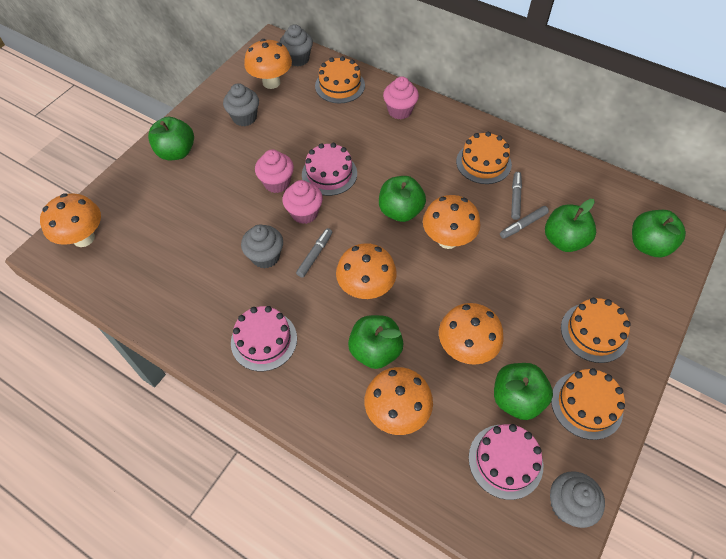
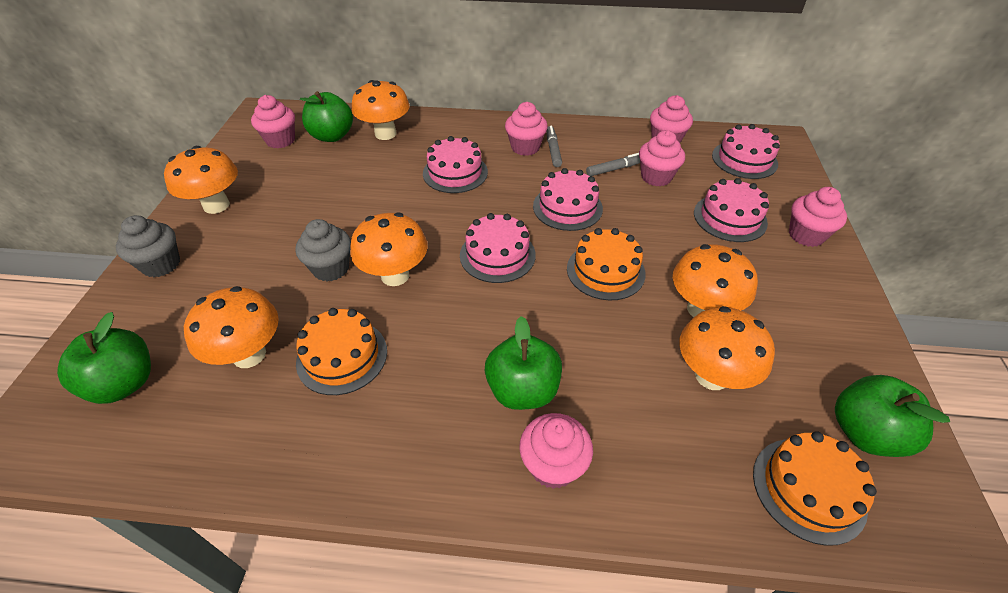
green apple: 6 -> 4
grey cupcake: 4 -> 2
grey marker: 3 -> 2
orange cake: 4 -> 3
pink cake: 3 -> 5
pink cupcake: 3 -> 6

